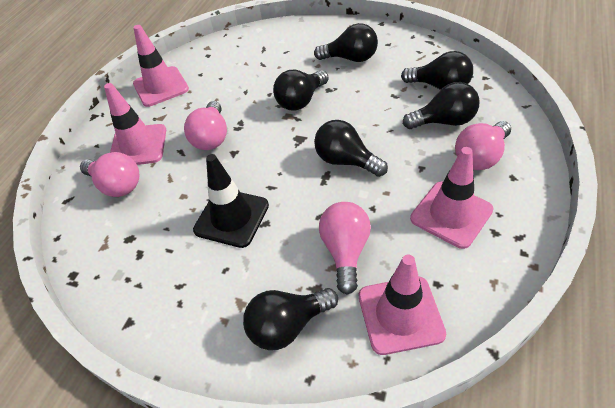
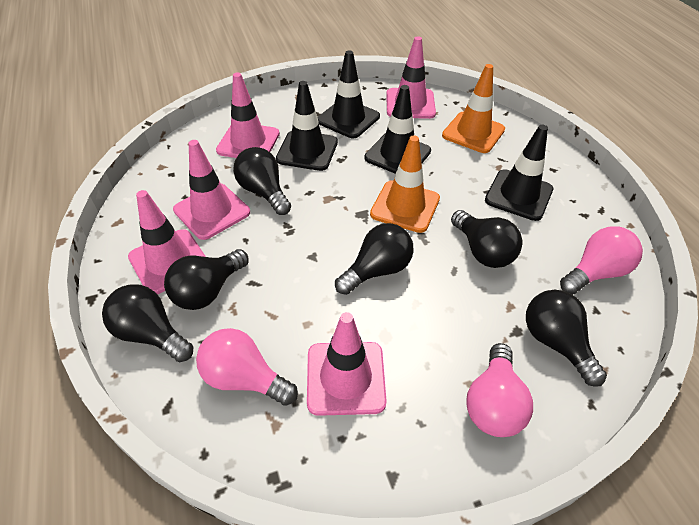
black traffic cone: 1 -> 4
orange traffic cone: 0 -> 2
pink light bulb: 4 -> 3
pink traffic cone: 4 -> 5

